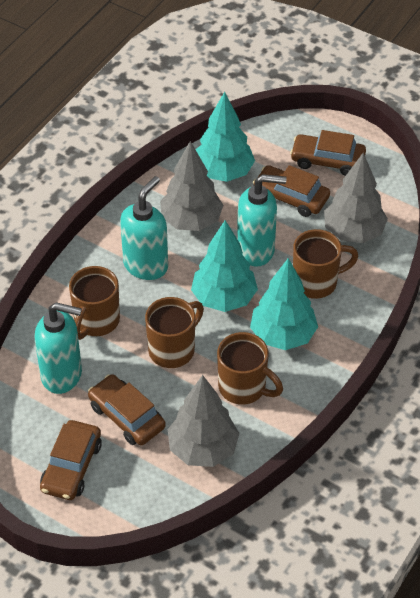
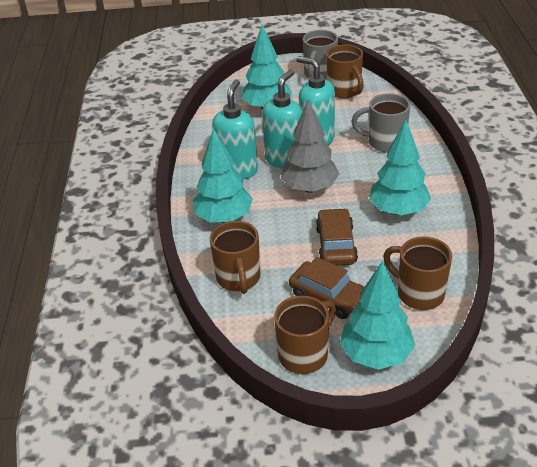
brown car: 4 -> 2
grey mug: 0 -> 2
grey tree: 3 -> 1
turquoise tree: 3 -> 4

